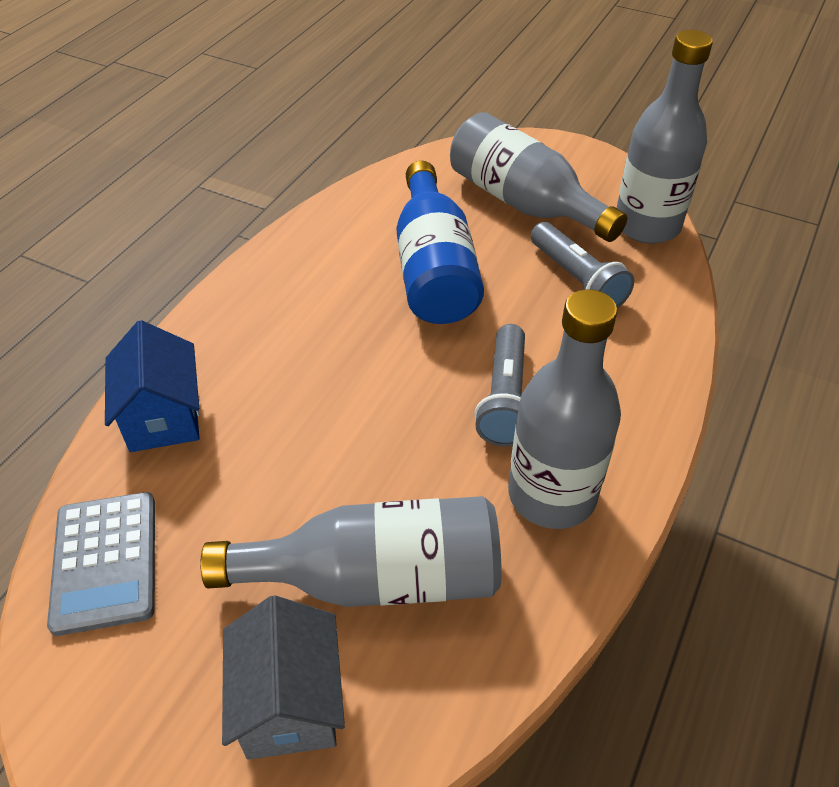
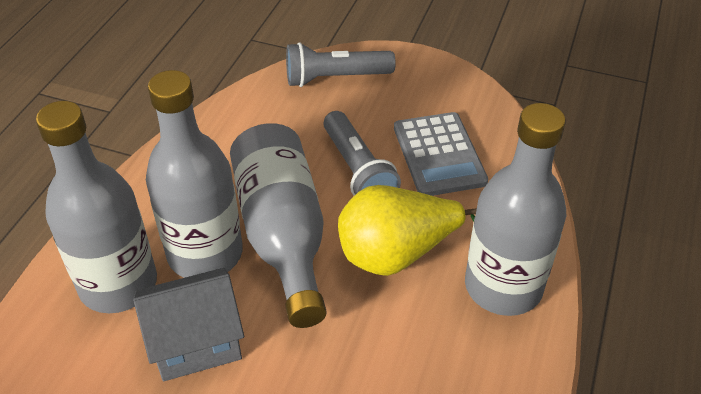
blue bottle: 1 -> 0
blue house: 1 -> 0
yellow pear: 0 -> 1

